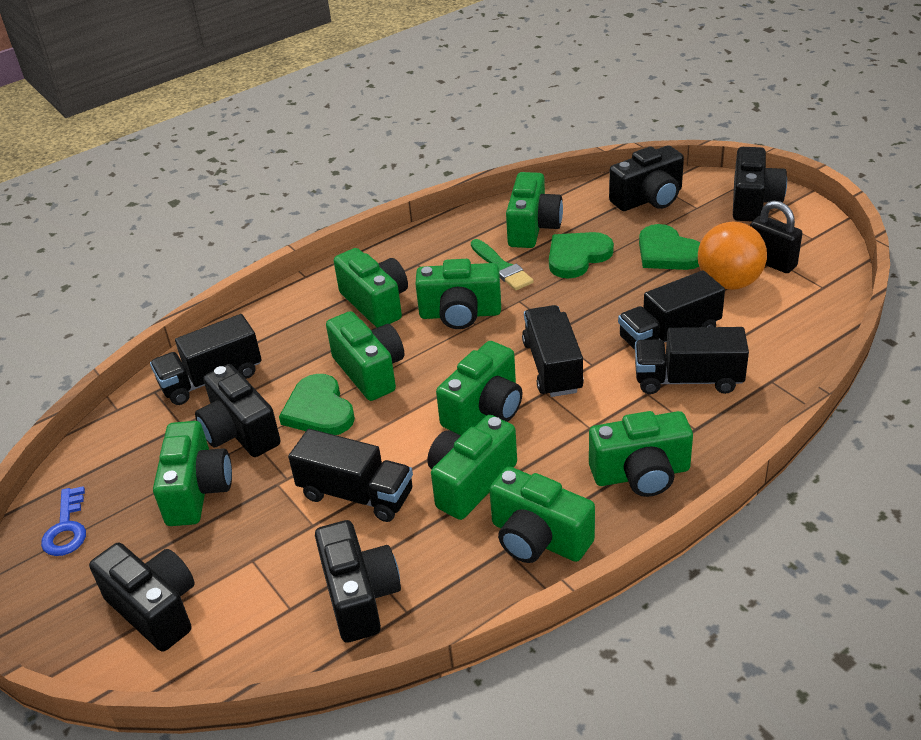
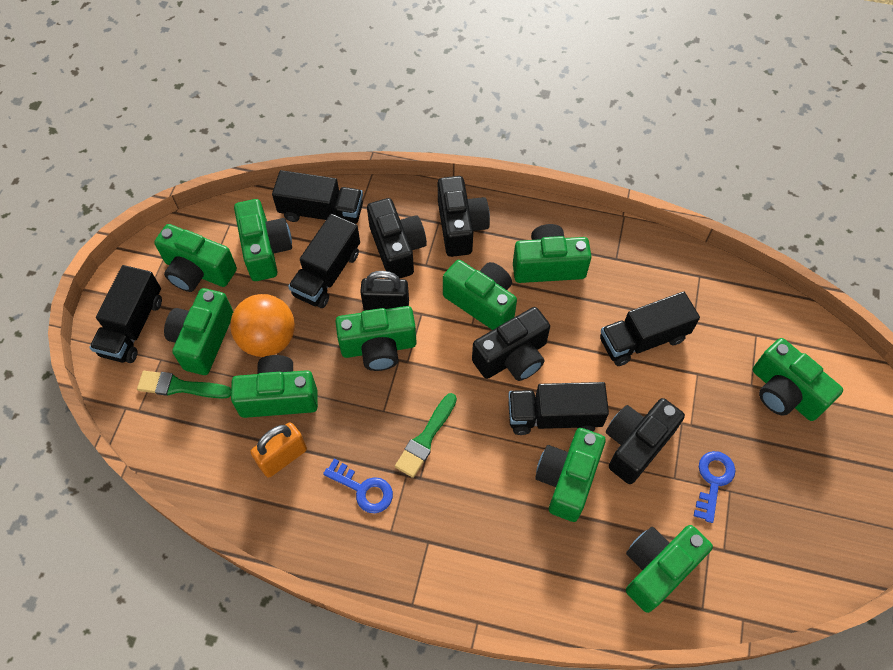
black camera: 5 -> 4
blue key: 1 -> 2
green brush: 1 -> 2
green camera: 9 -> 10
green heart: 3 -> 0
orange padlock: 0 -> 1

